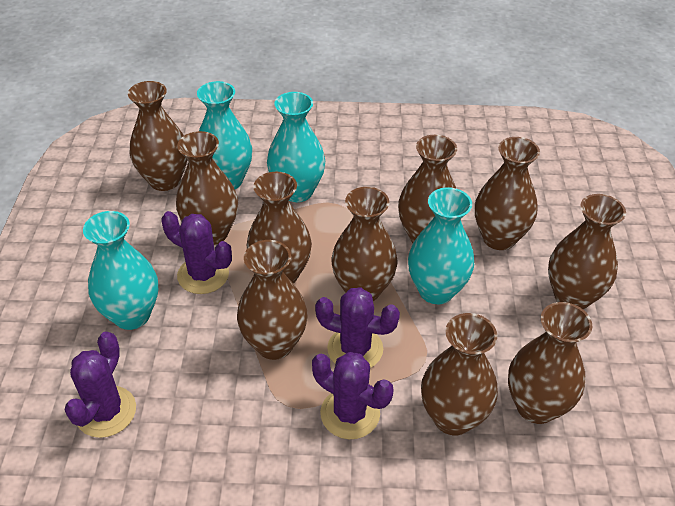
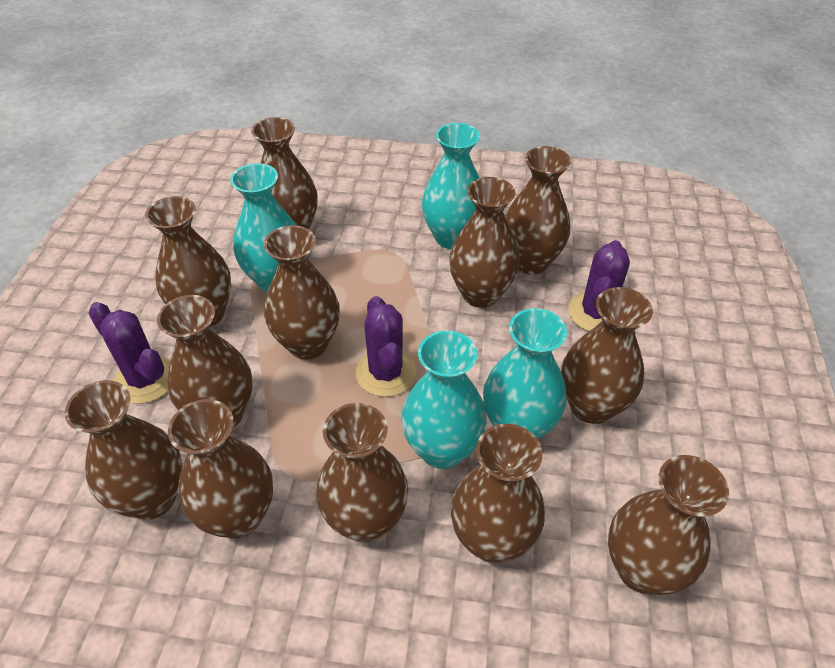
brown vase: 10 -> 12
purple cactus: 4 -> 3

